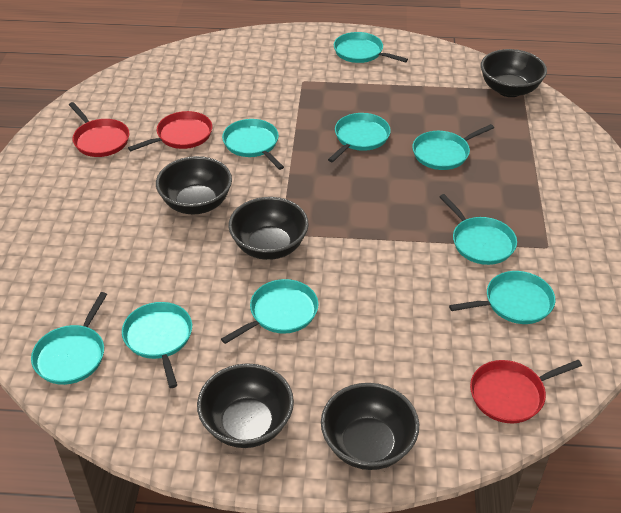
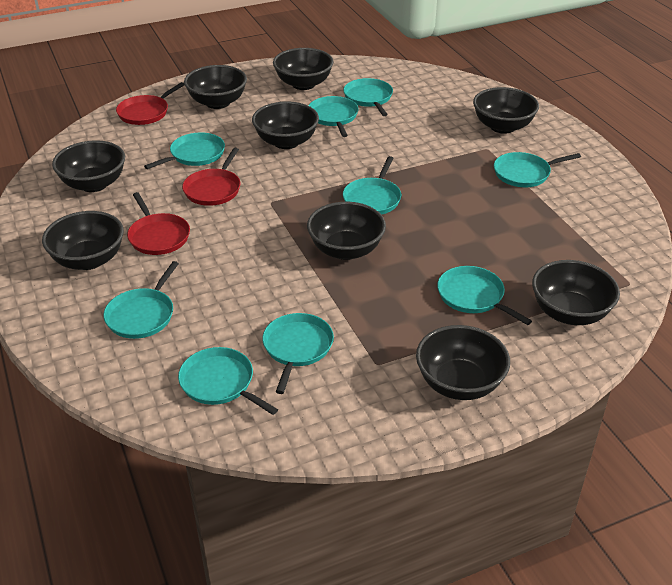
black bowl: 5 -> 9

